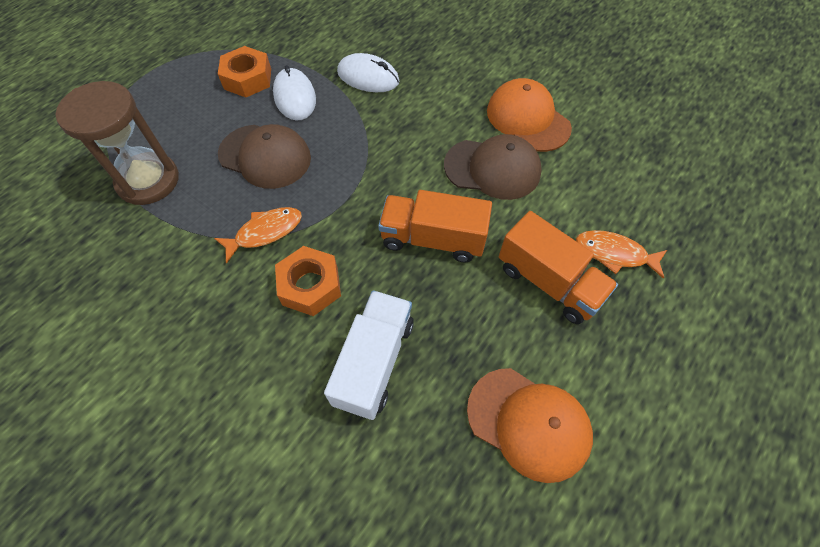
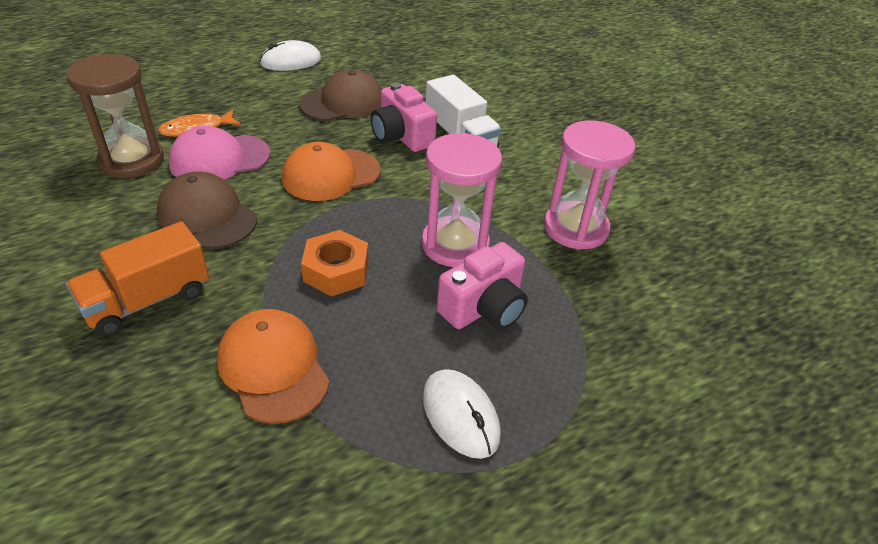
orange fish: 2 -> 1
orange nut: 2 -> 1
orange truck: 2 -> 1
pink camera: 0 -> 2
pink cap: 0 -> 1
pink hourglass: 0 -> 2

